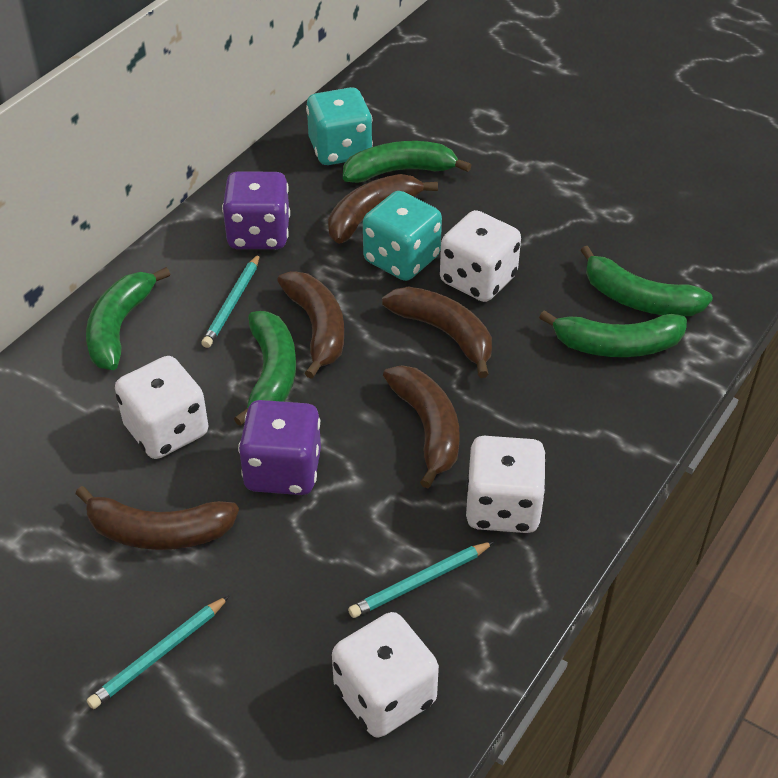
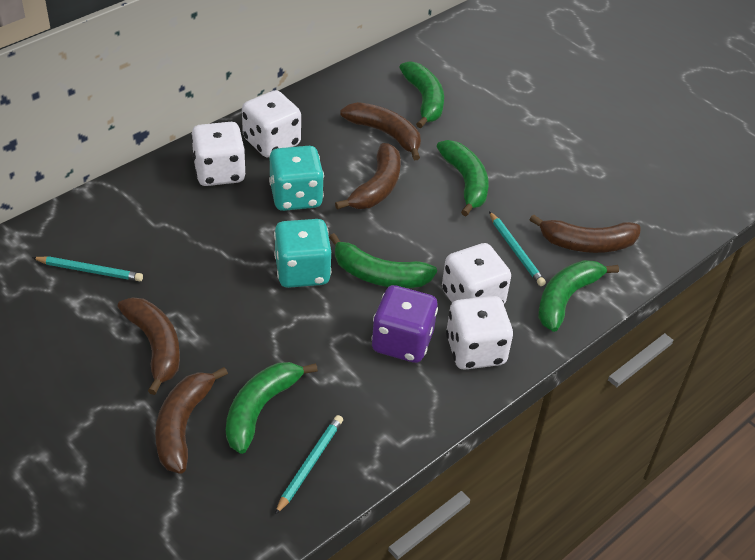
purple dice: 2 -> 1

